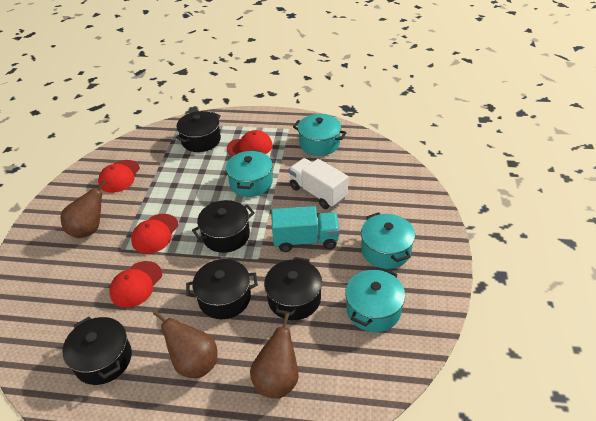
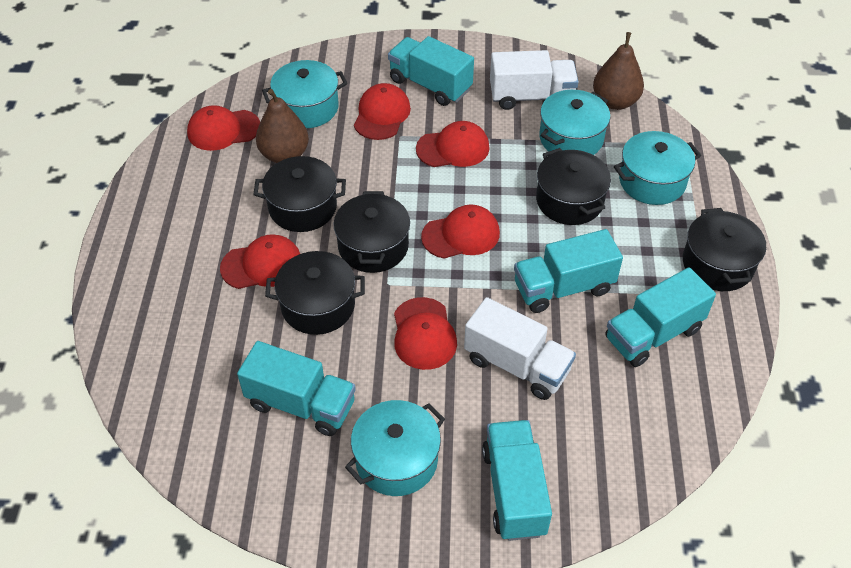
brown pear: 3 -> 2
red cap: 4 -> 6
turquoise truck: 1 -> 5
white truck: 1 -> 2

